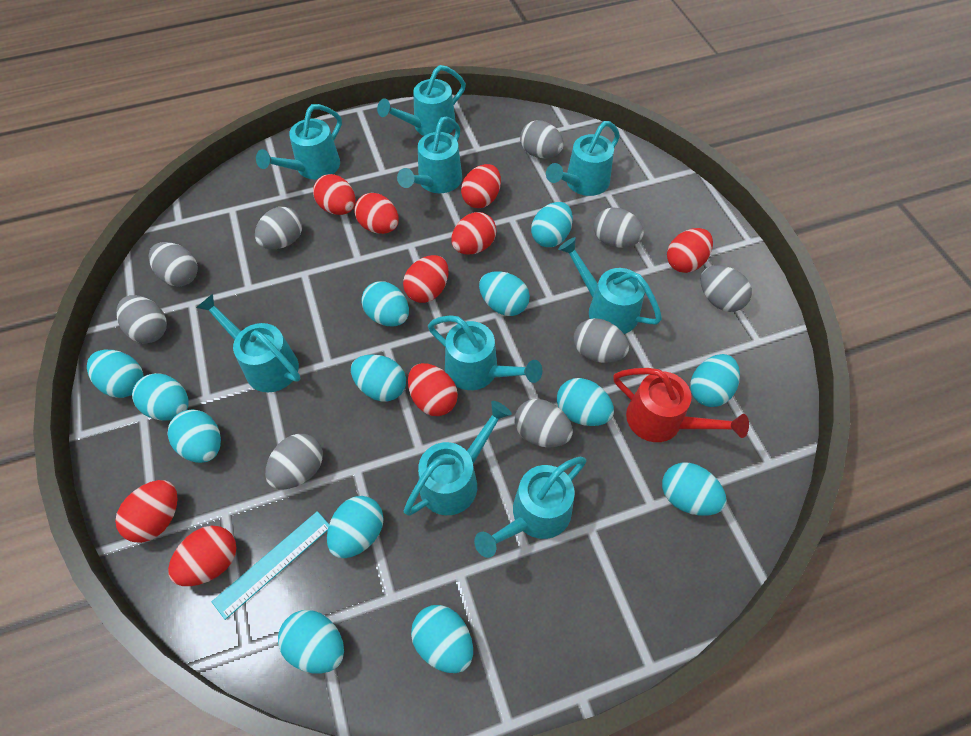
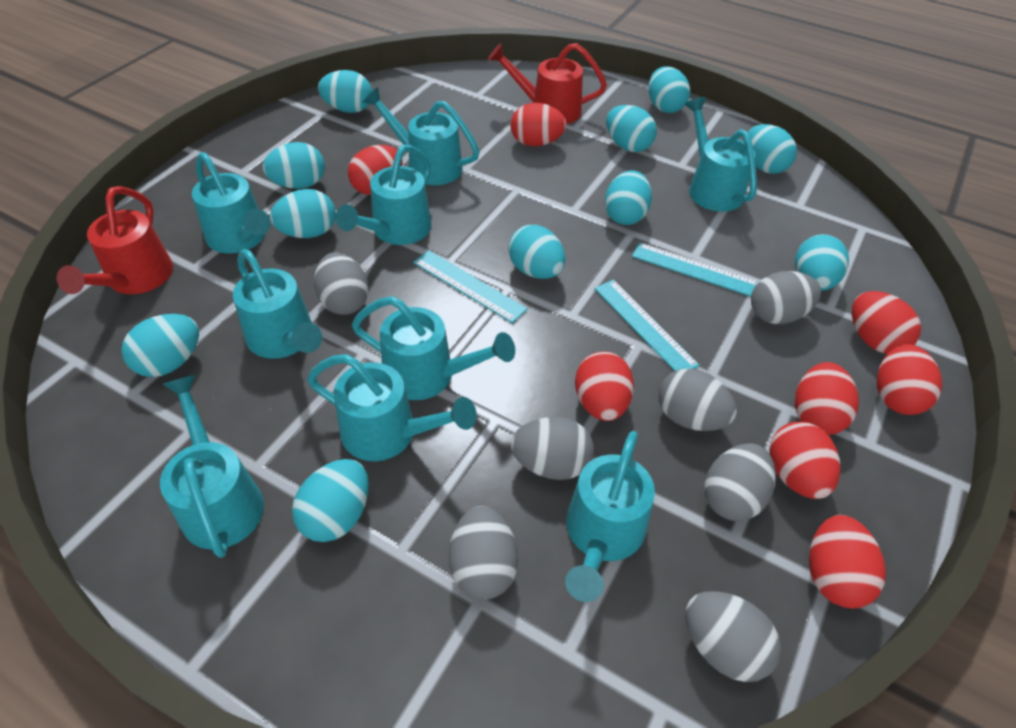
grey egg: 9 -> 7
red egg: 9 -> 8
red watering can: 1 -> 2
turquoise egg: 13 -> 11
turquoise ruler: 1 -> 3

